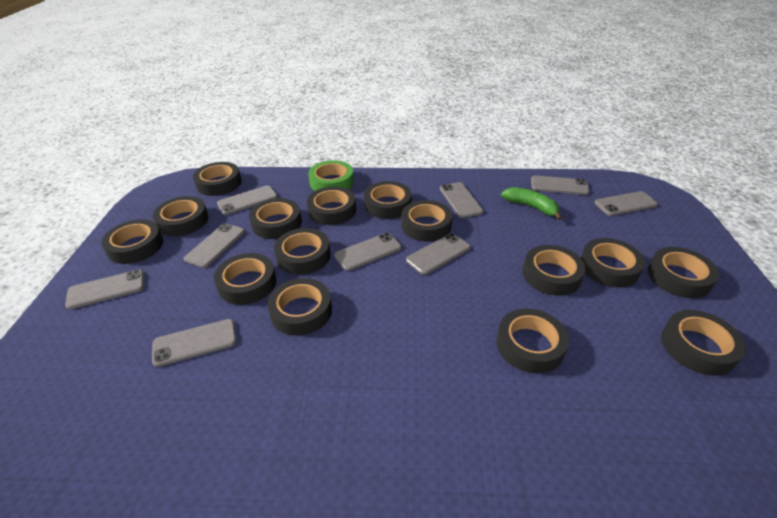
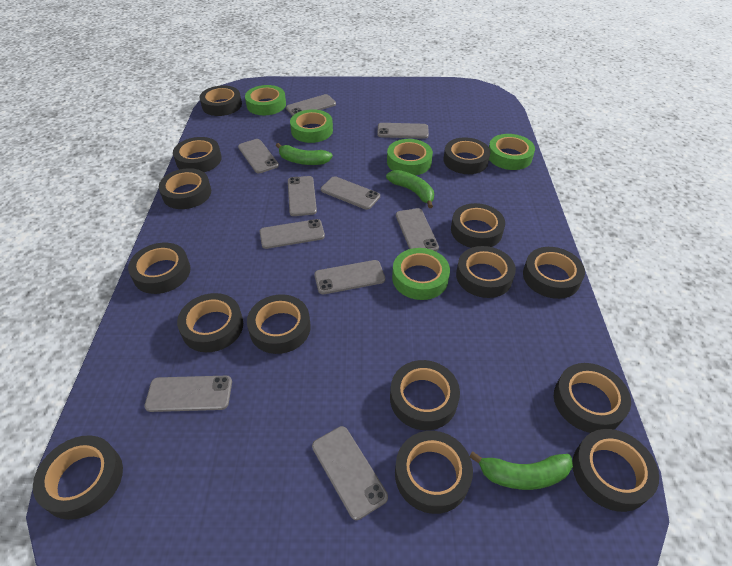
green banana: 1 -> 3
green tape: 1 -> 5
grey phone: 9 -> 10

